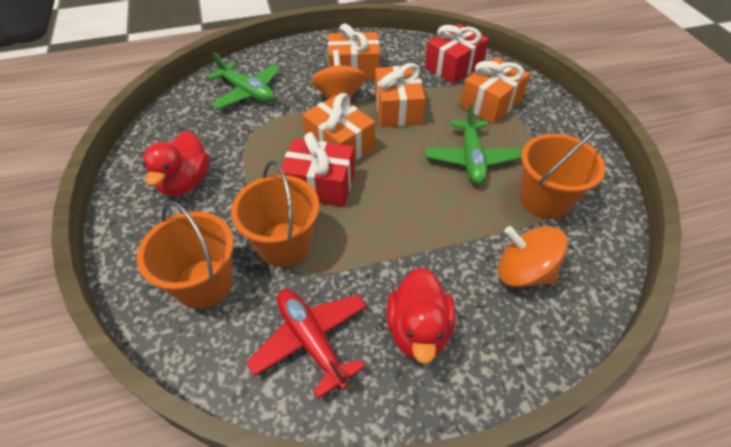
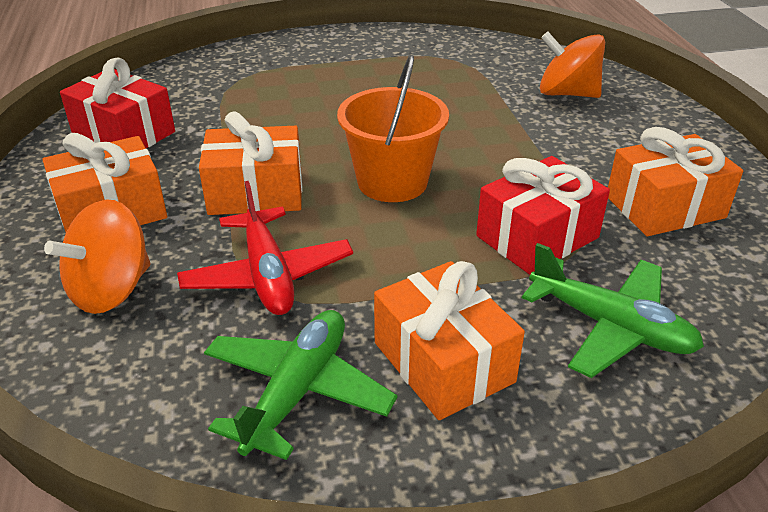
orange bucket: 3 -> 1
red duck: 2 -> 0

